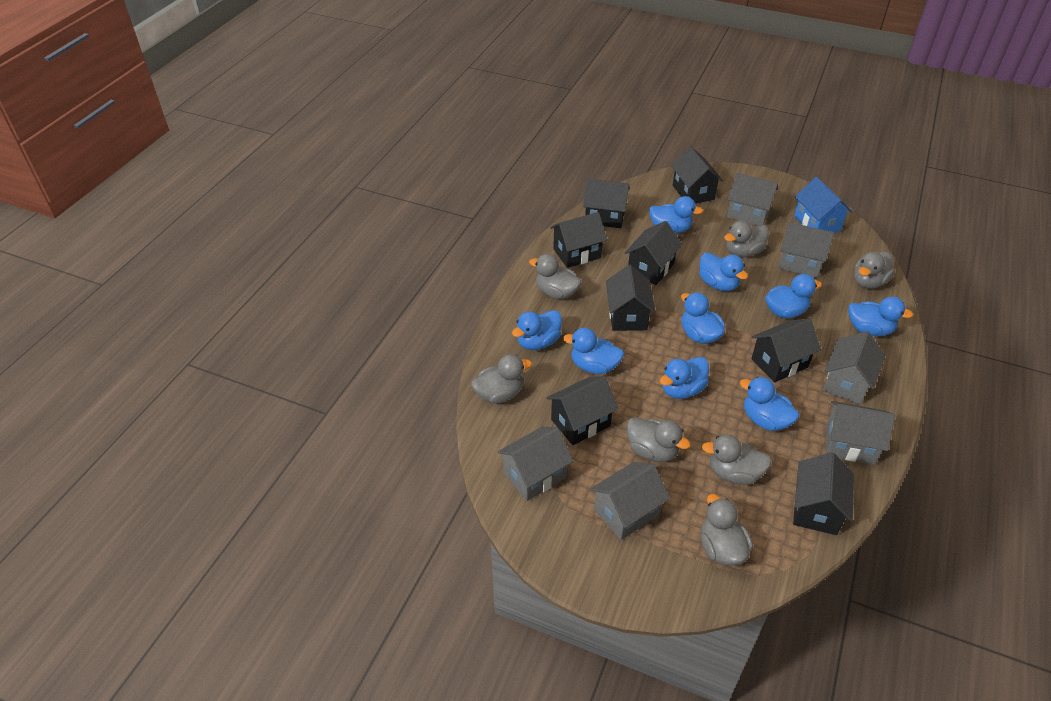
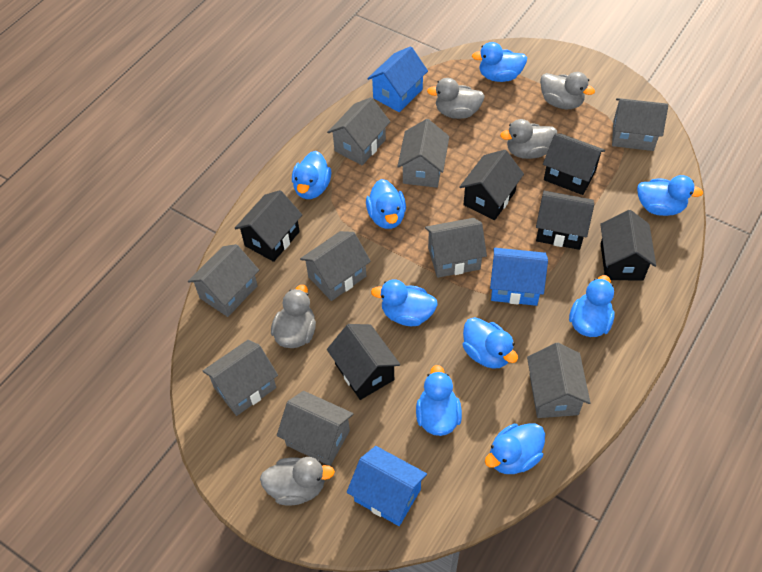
black house: 8 -> 6
blue house: 1 -> 3
grey duck: 7 -> 5
grey house: 6 -> 9

